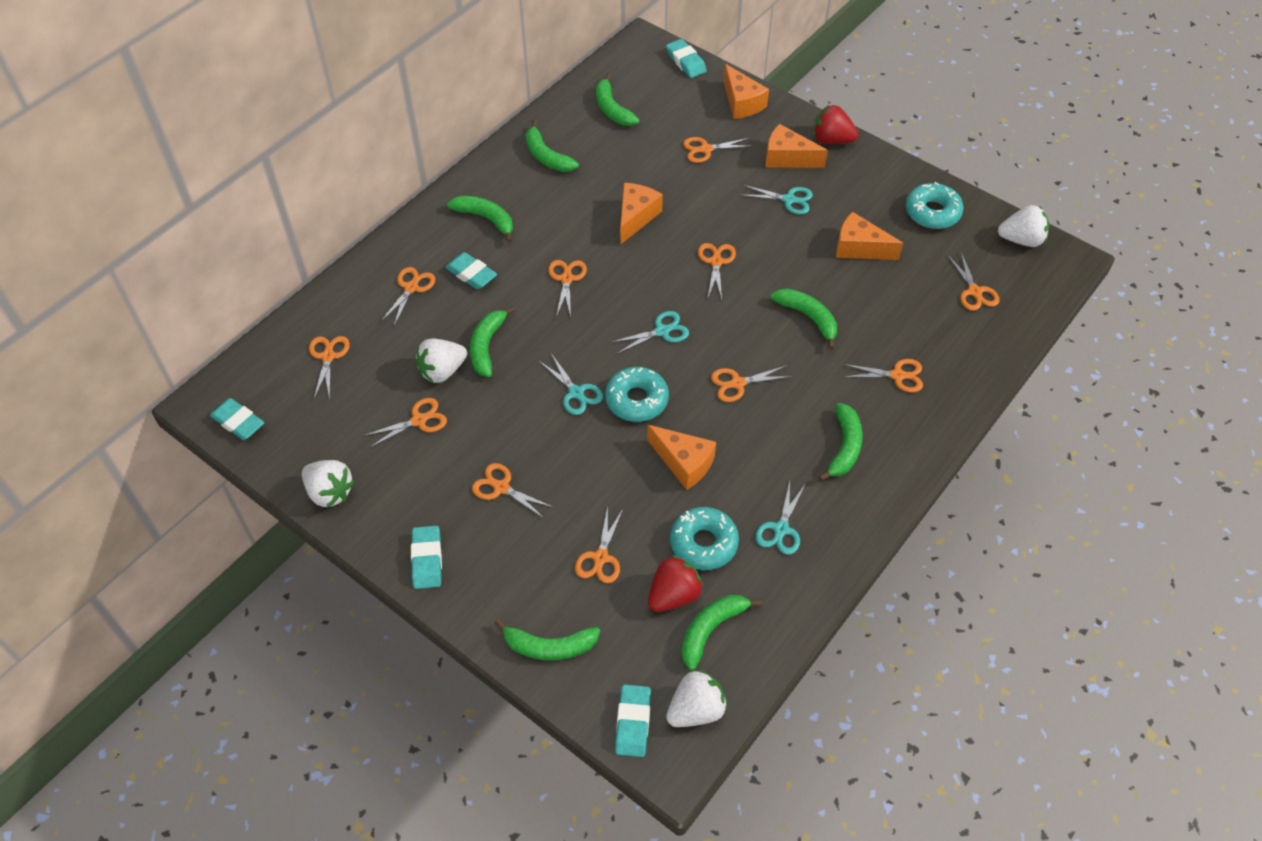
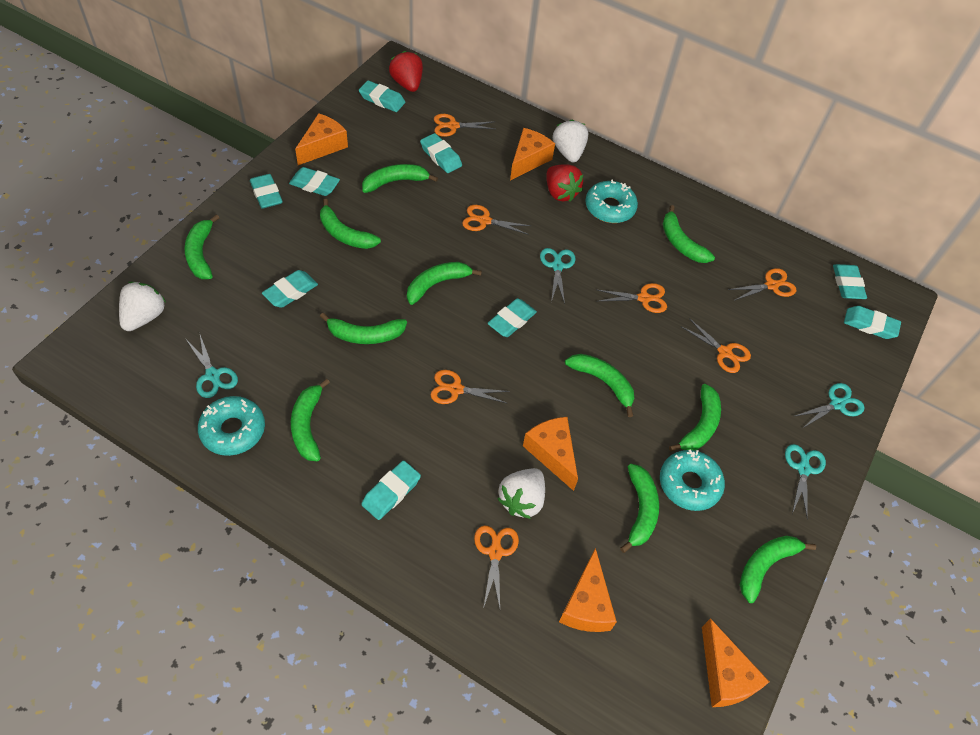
green banana: 8 -> 11
orange scissors: 11 -> 7
turquoise eraser: 5 -> 9
white strawberry: 4 -> 3

